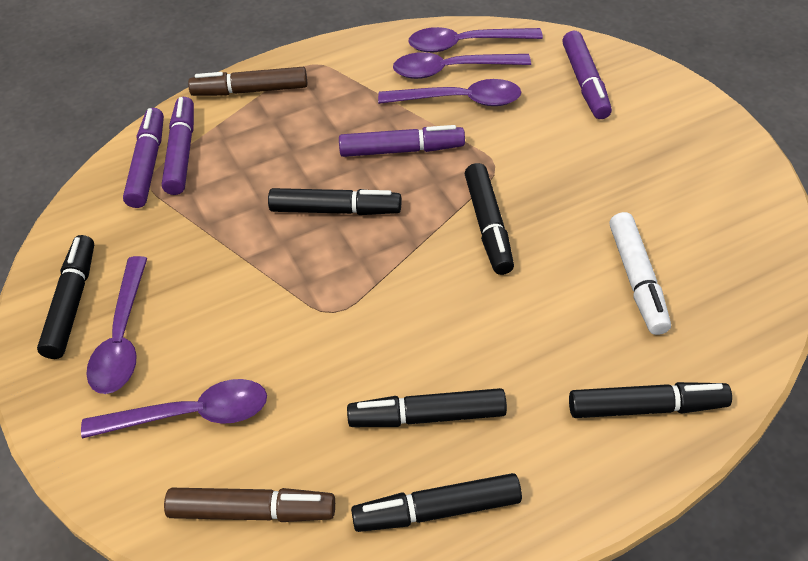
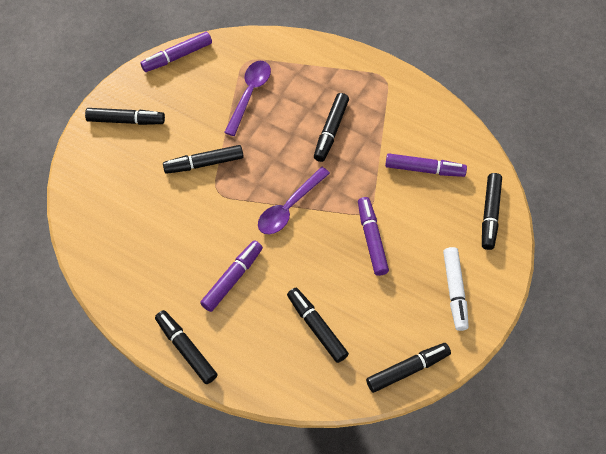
black marker: 6 -> 7
brown marker: 2 -> 0
purple spoon: 5 -> 2

